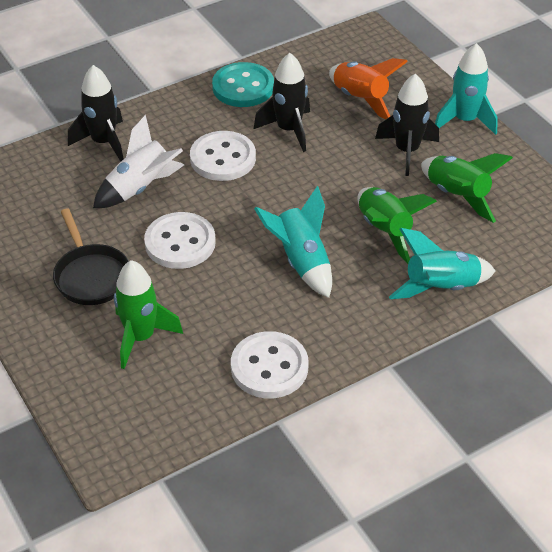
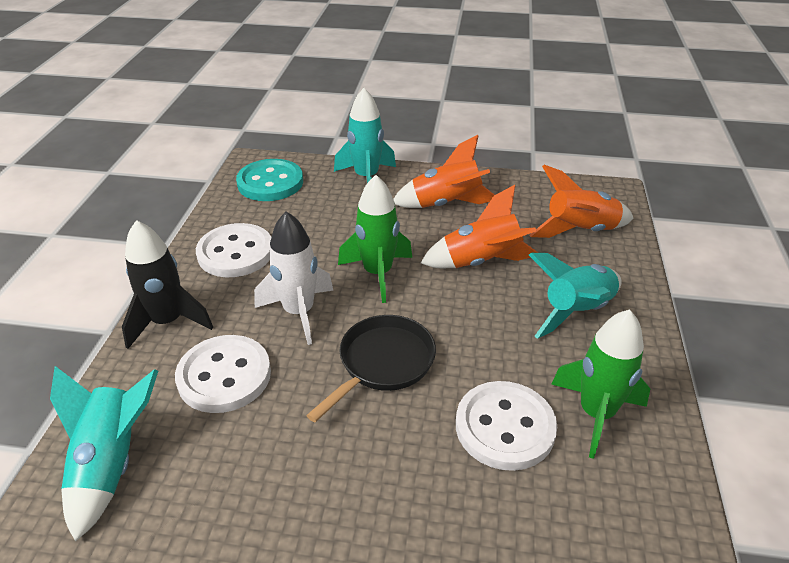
black rocket: 3 -> 1
green rocket: 3 -> 2
orange rocket: 1 -> 3

